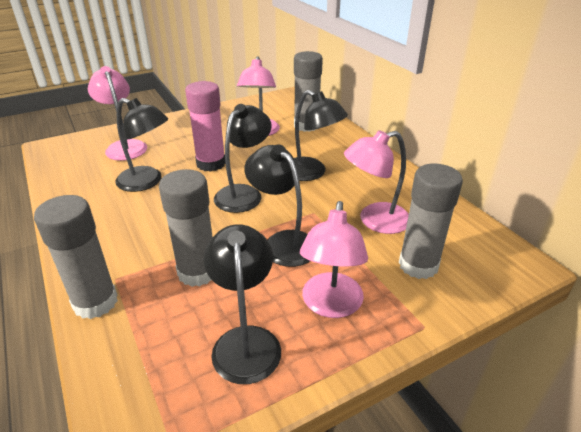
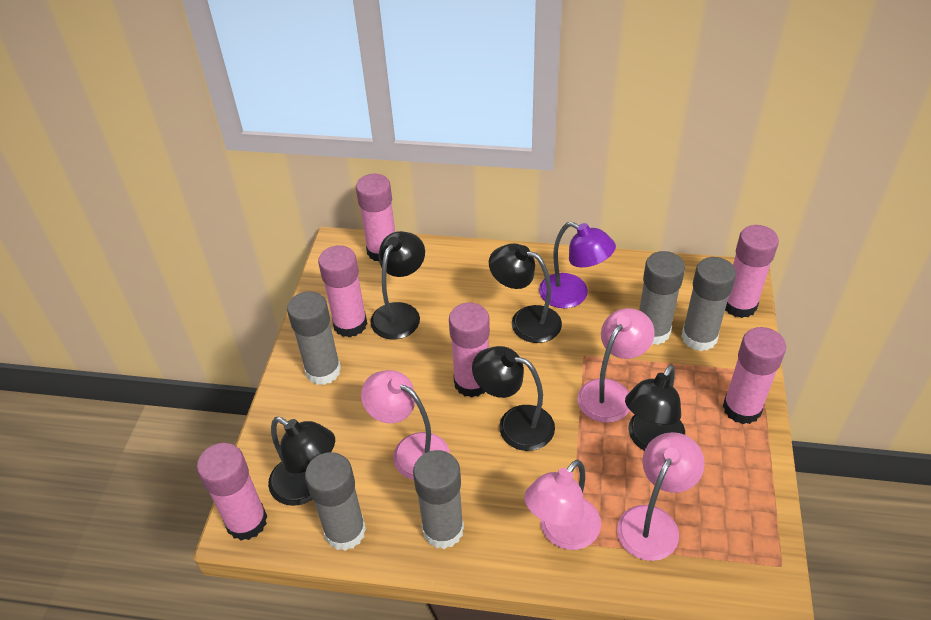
grey glue stick: 4 -> 5
pink glue stick: 1 -> 6
purple lamp: 0 -> 1

